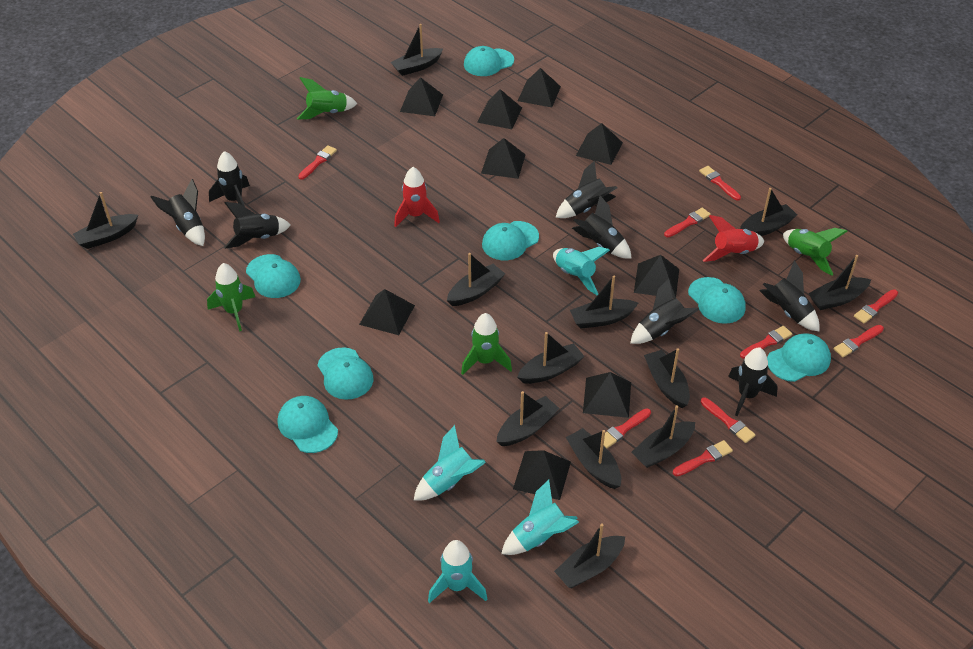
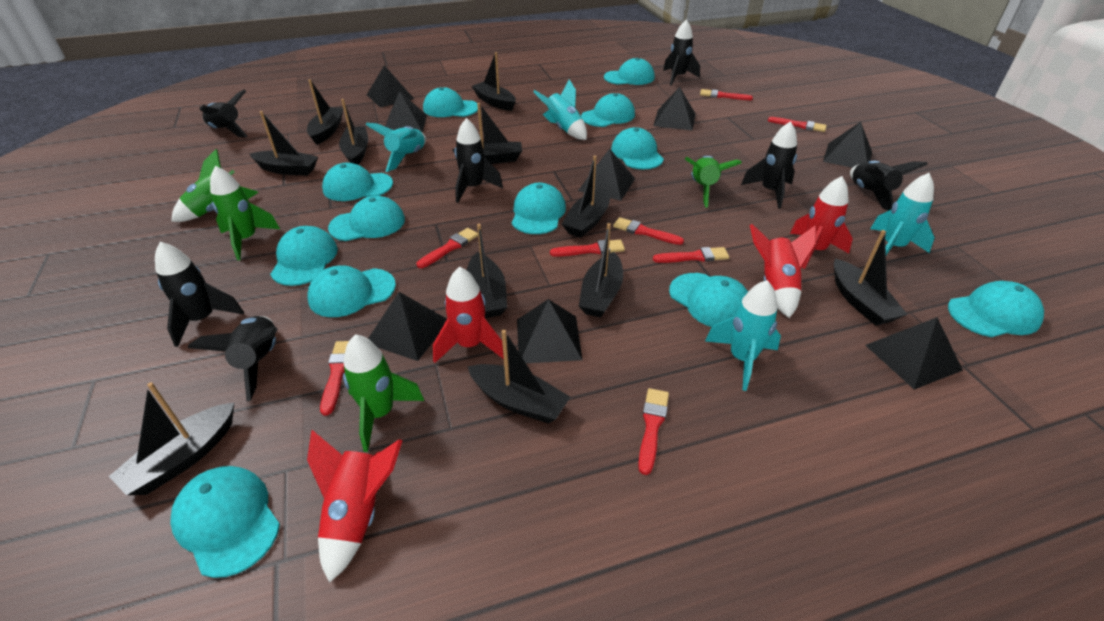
black boat: 12 -> 11
black pyramid: 9 -> 8
black rocket: 8 -> 7
red brush: 9 -> 8
red rocket: 2 -> 4
turquoise cap: 7 -> 12

